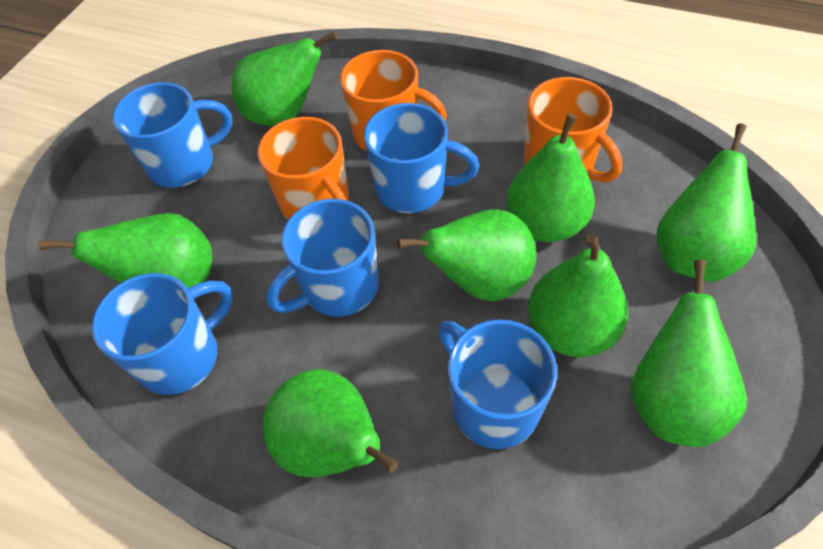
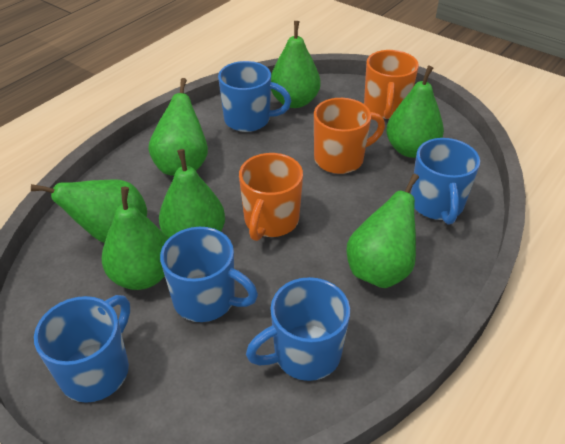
green pear: 8 -> 7

